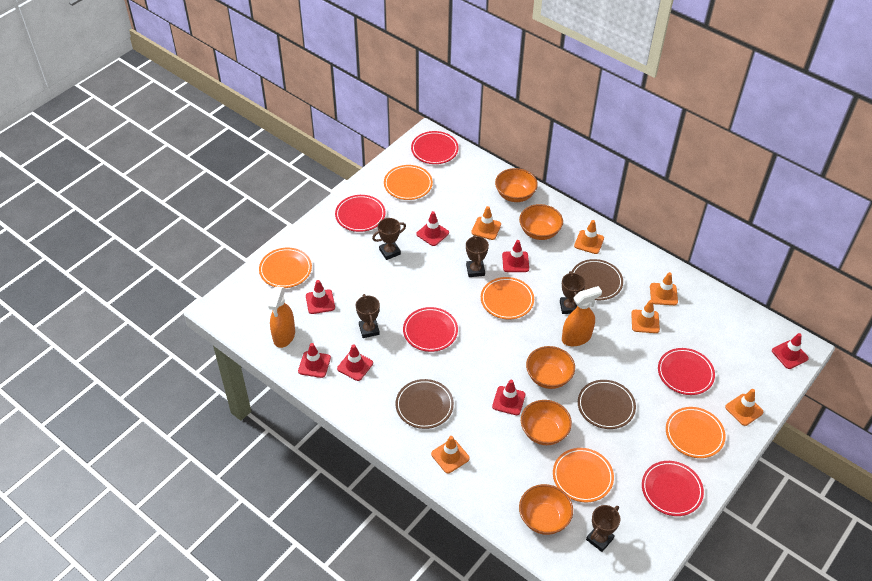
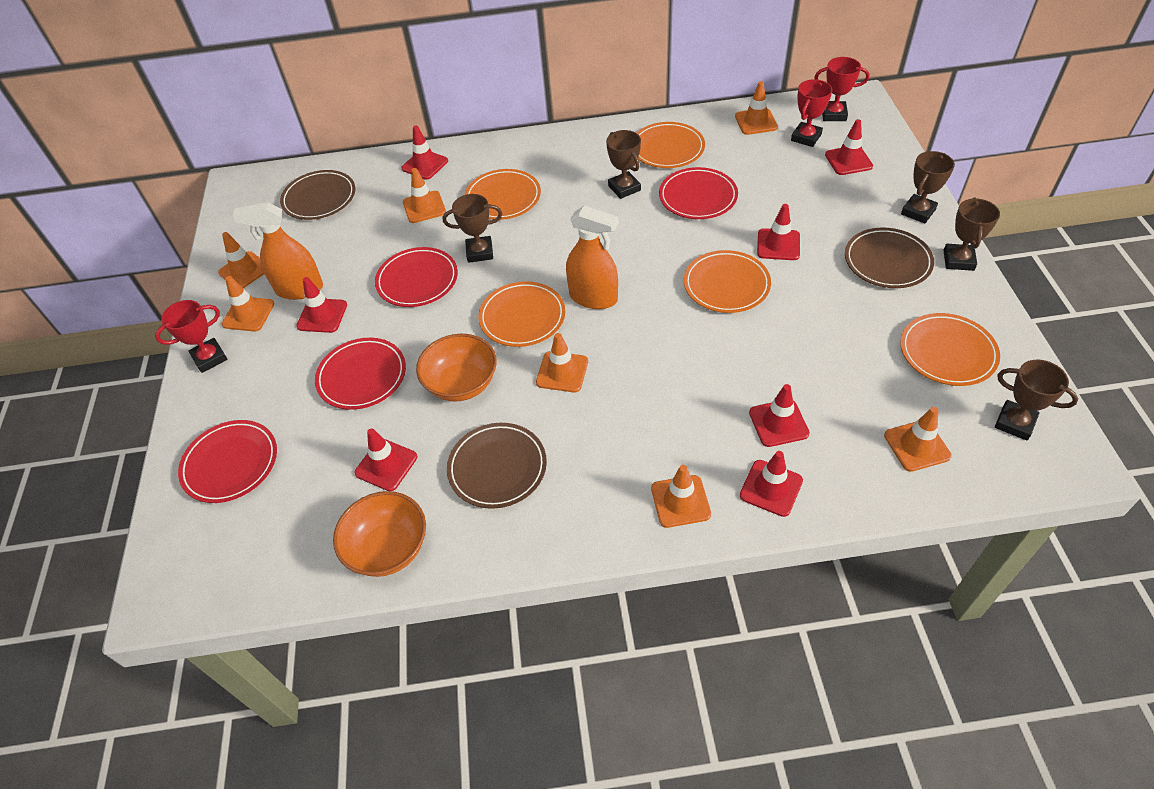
orange bowl: 5 -> 2
orange traffic cone: 6 -> 7
red plate: 5 -> 4
red trophy: 0 -> 3

